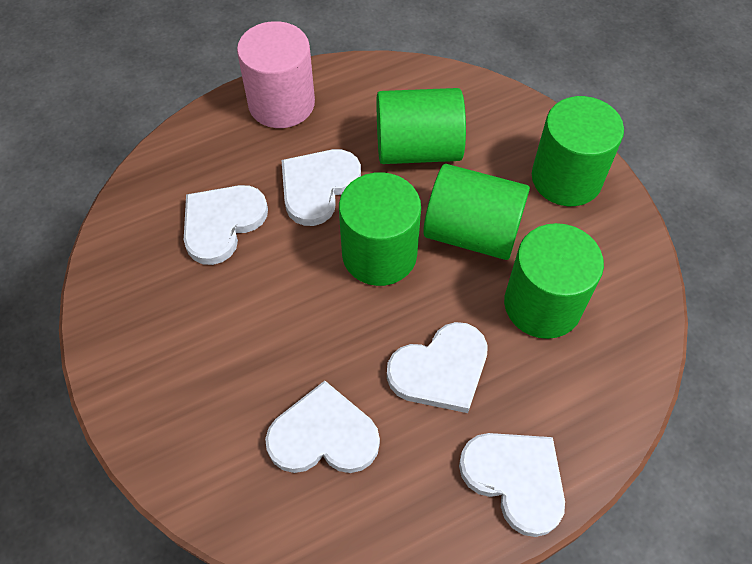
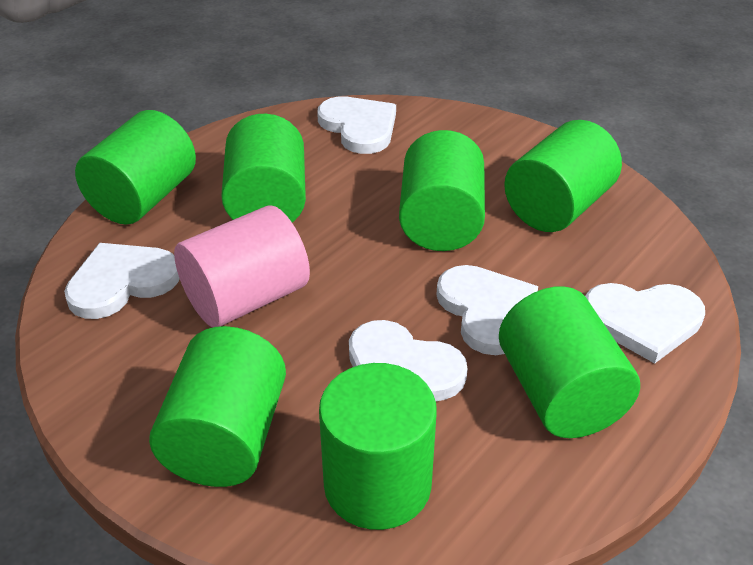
green cylinder: 5 -> 7

